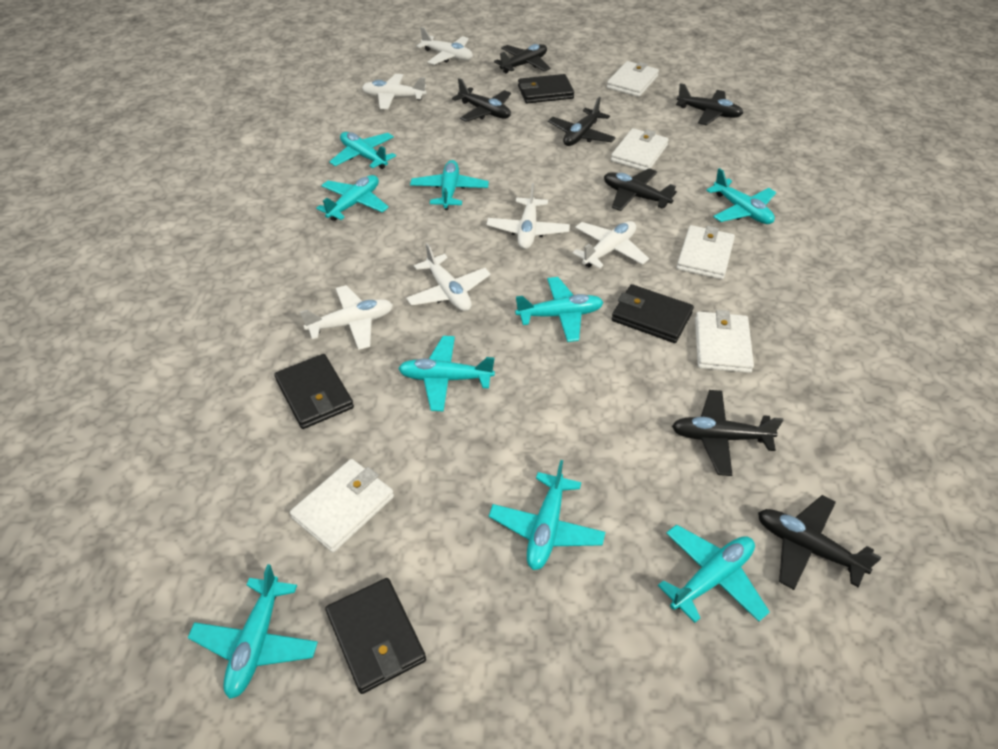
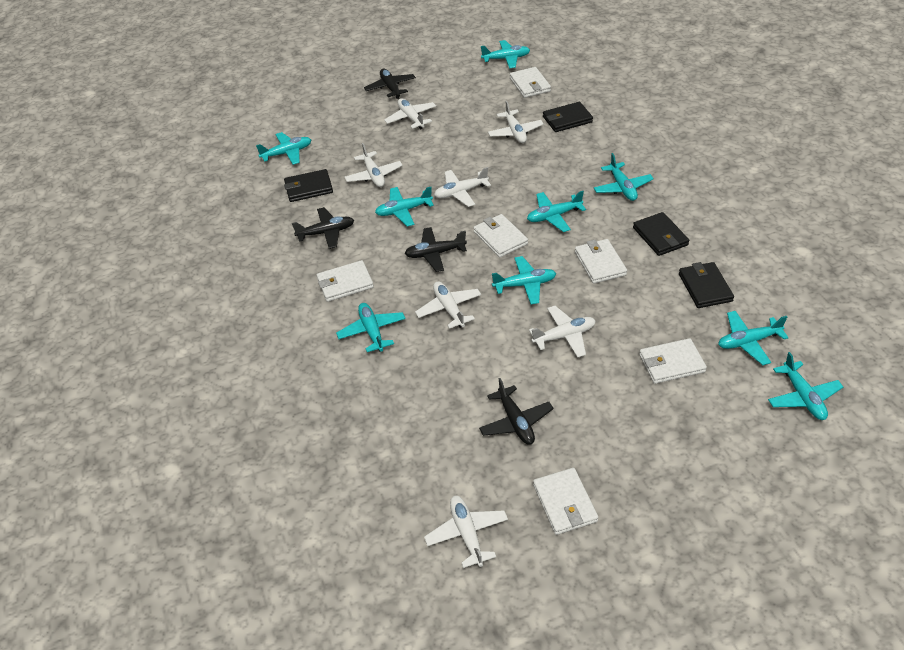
black plane: 7 -> 4
white plane: 6 -> 7
white wallet: 5 -> 6

